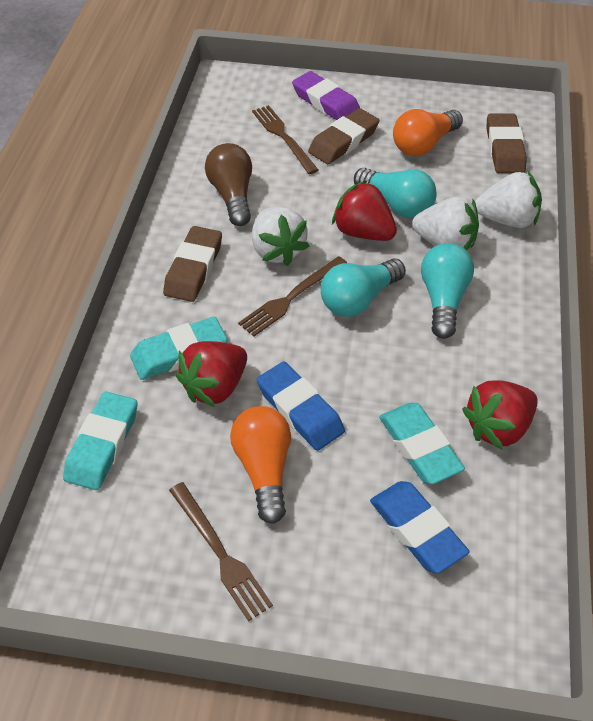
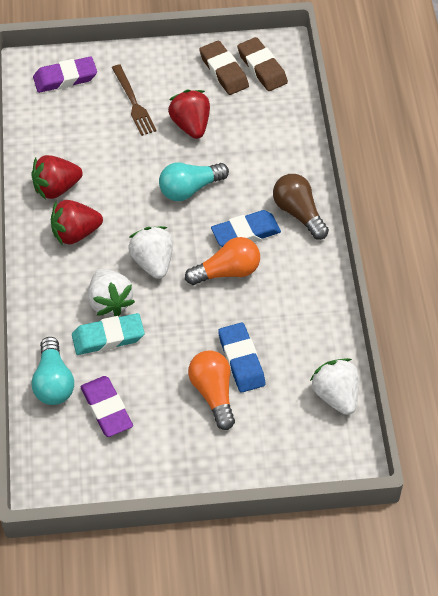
brown eraser: 3 -> 2
brown fork: 3 -> 1
purple eraser: 1 -> 2
turquoise eraser: 3 -> 1
turquoise light bulb: 3 -> 2

